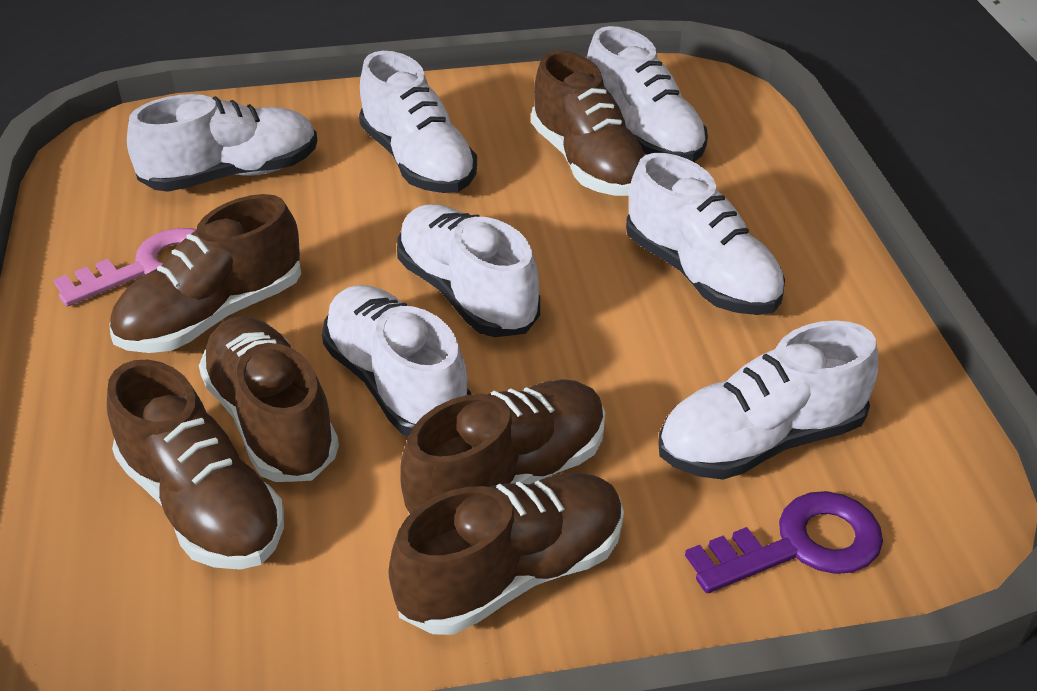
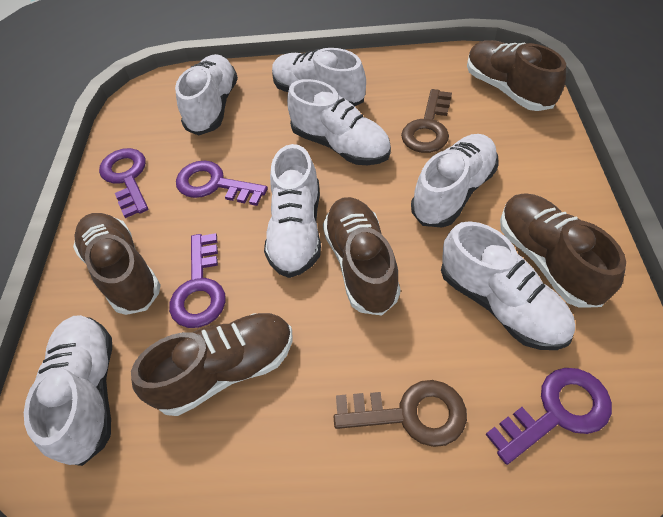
brown key: 0 -> 2
brown shoe: 6 -> 5
pink key: 1 -> 0
purple key: 1 -> 4

